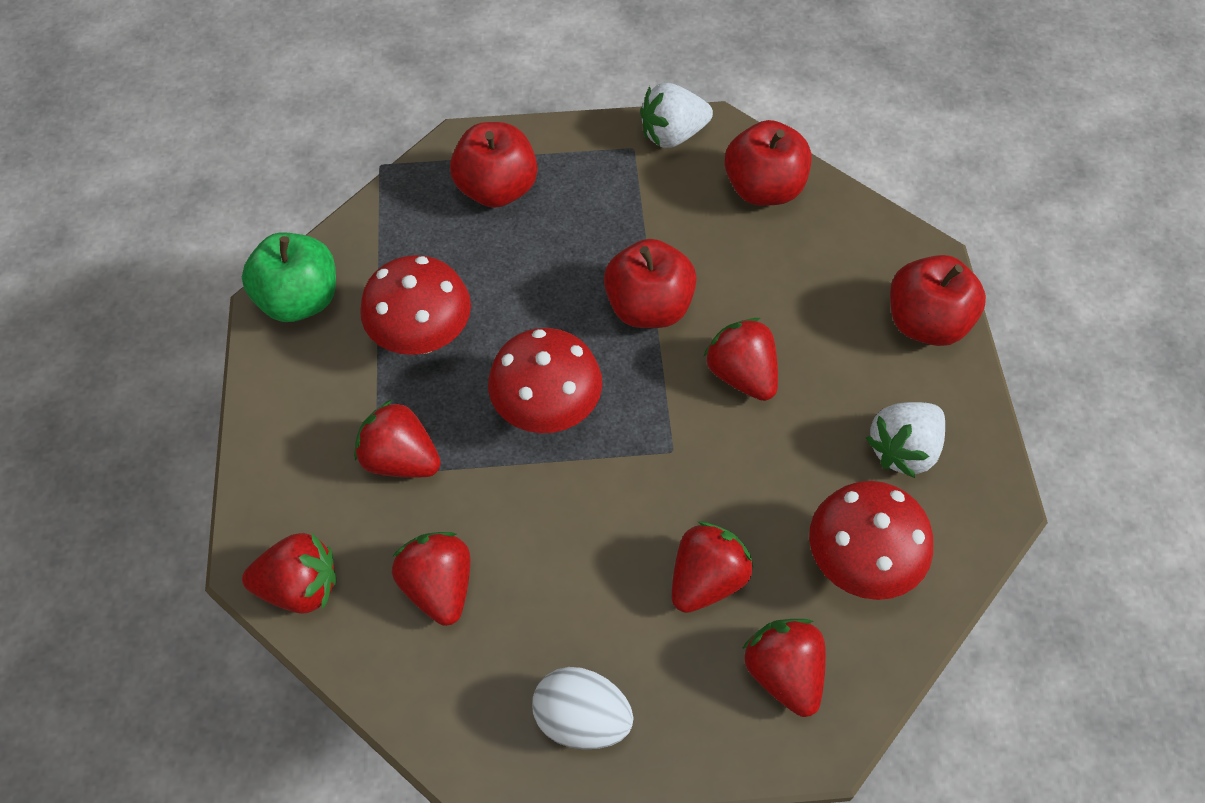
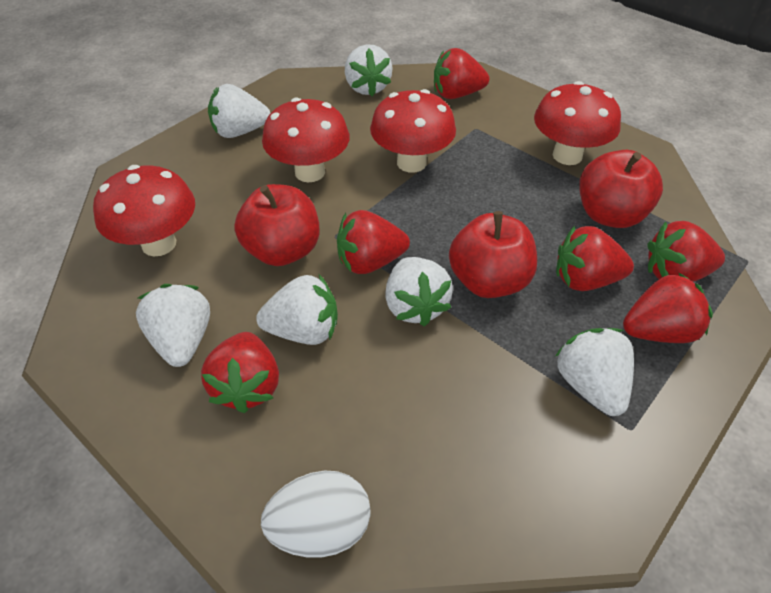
green apple: 1 -> 0
red apple: 4 -> 3
red mushroom: 3 -> 4
white strawberry: 2 -> 6

